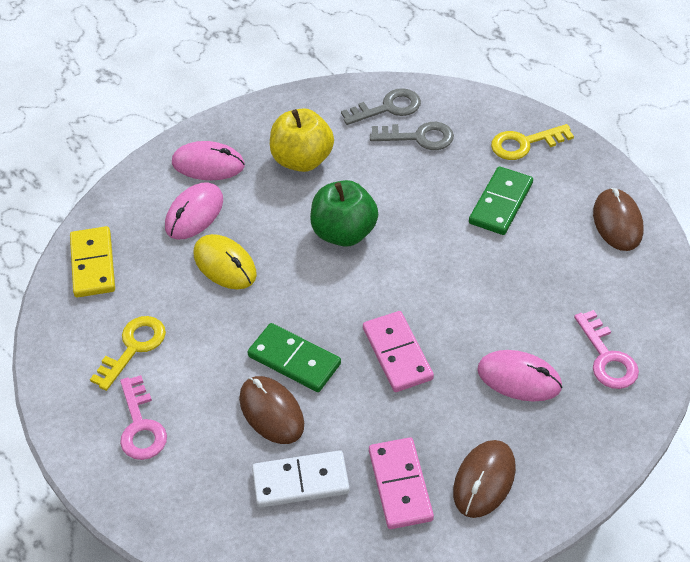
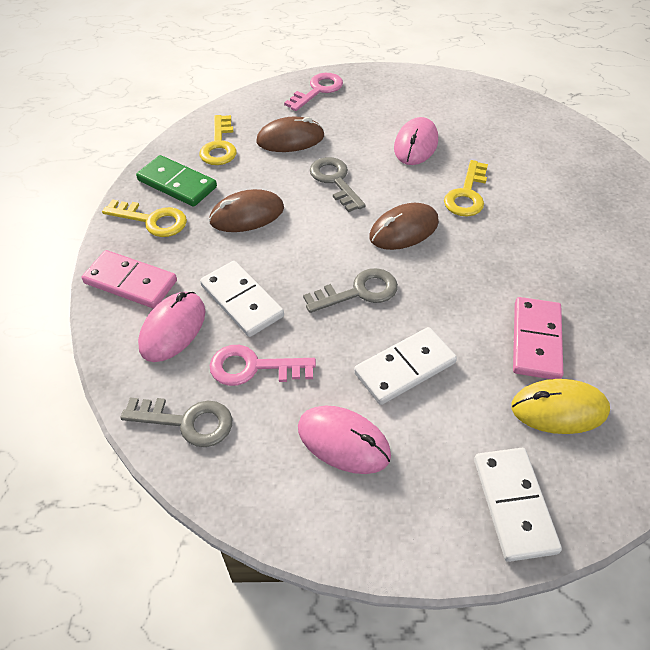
green apple: 1 -> 0
green domino: 2 -> 1
grey key: 2 -> 3
white domino: 1 -> 3
yellow apple: 1 -> 0
yellow domino: 1 -> 0
yellow key: 2 -> 3

